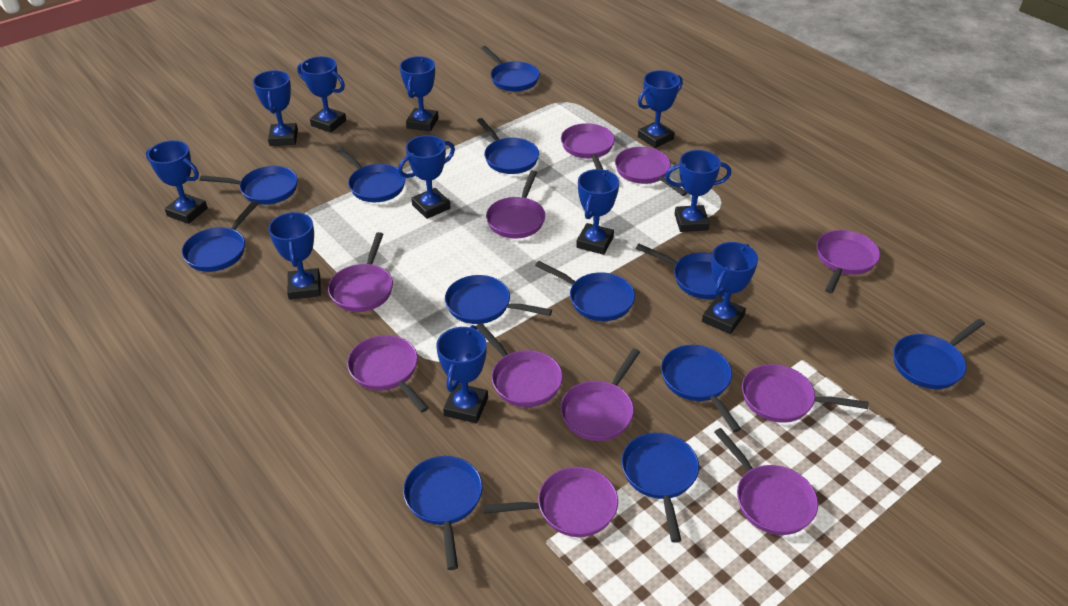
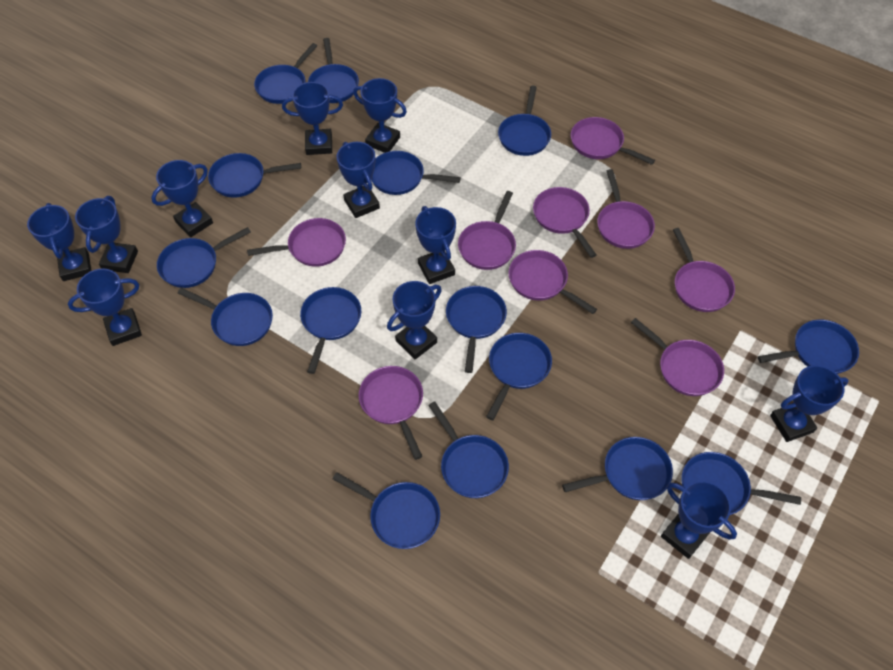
blue pan: 12 -> 15
purple pan: 11 -> 9

